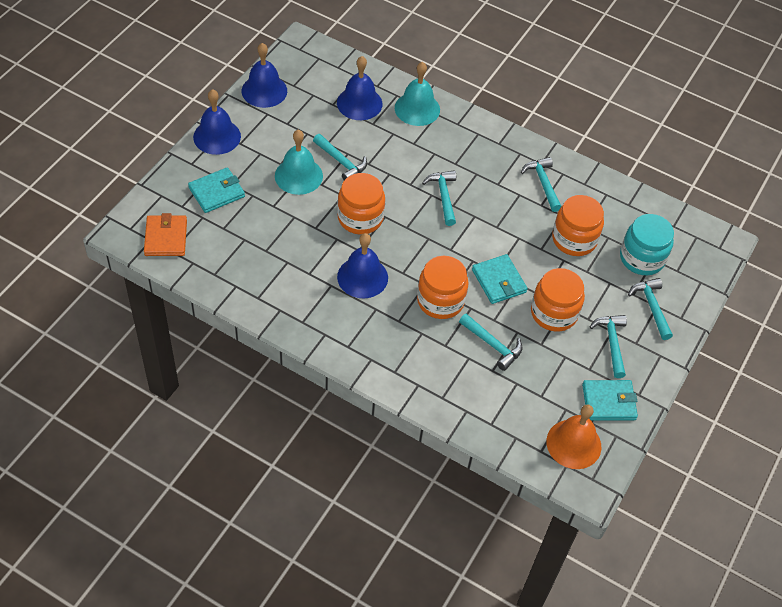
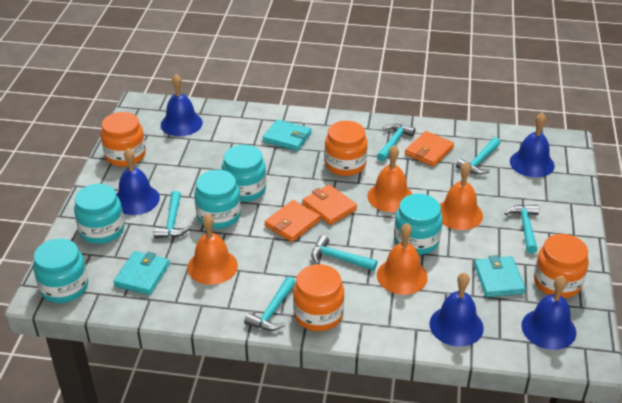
blue bell: 4 -> 5
orange bell: 1 -> 4
orange wallet: 1 -> 3
turquoise bell: 2 -> 0
turquoise jar: 1 -> 5

